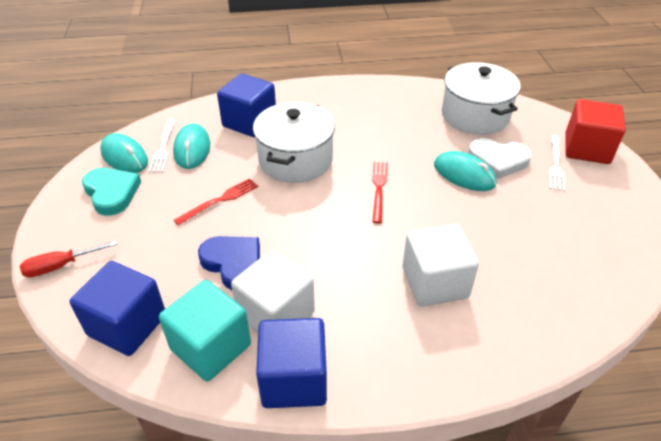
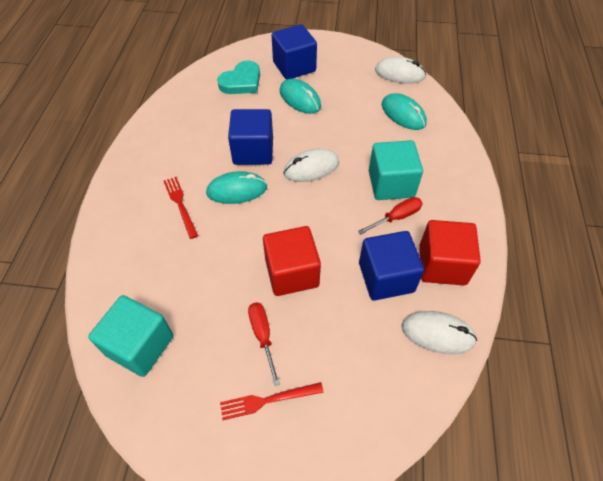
blue heart: 1 -> 0
red cube: 1 -> 2
red screwdriver: 1 -> 2
turquoise cube: 1 -> 2
white cube: 2 -> 0
white fork: 2 -> 0
white heart: 1 -> 0
white mouse: 0 -> 3
white pot: 2 -> 0

